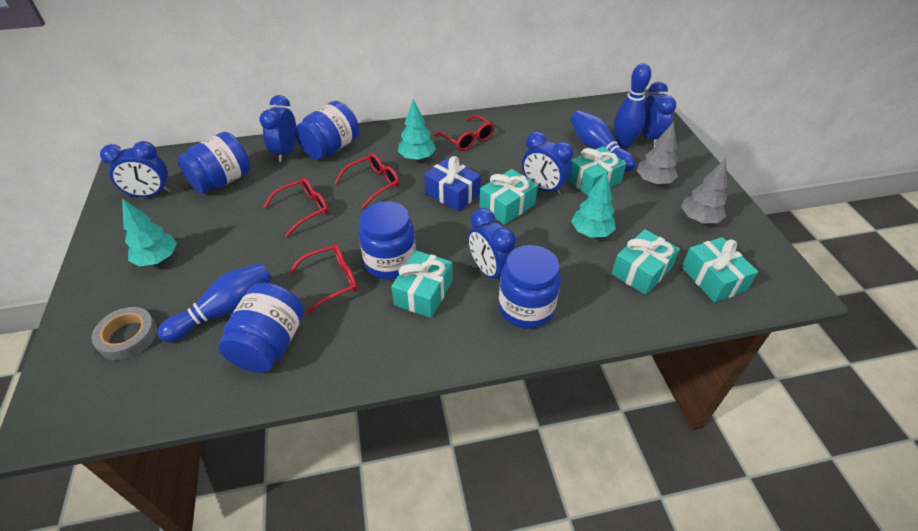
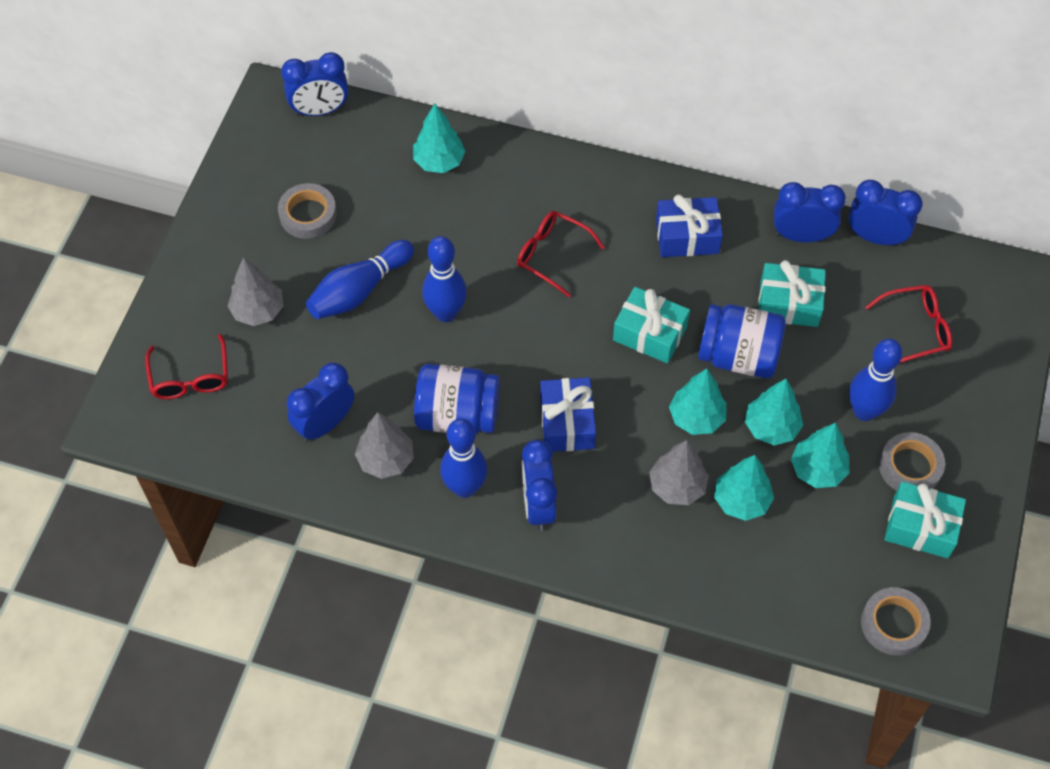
blue bowling pin: 3 -> 4
blue gift: 1 -> 2
blue jar: 5 -> 2
grey tape: 1 -> 3
grey tree: 2 -> 3
red glasses: 4 -> 3
turquoise gift: 5 -> 3
turquoise tree: 3 -> 5

